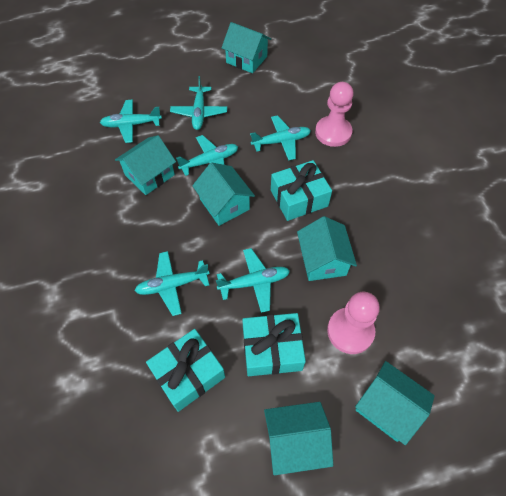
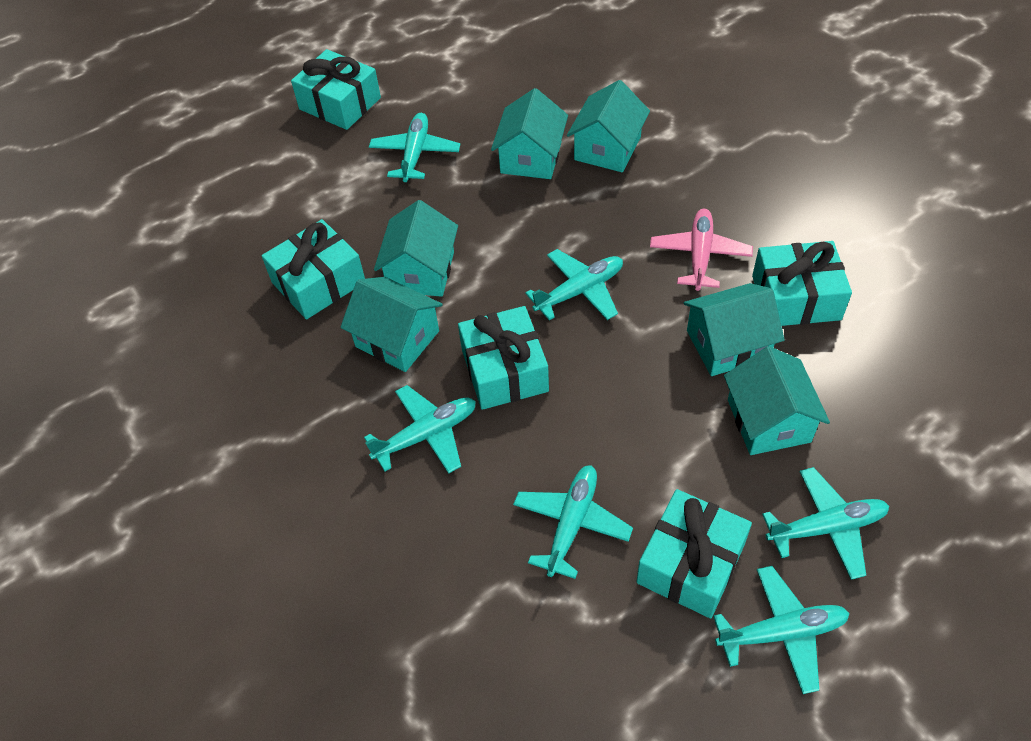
pink pawn: 2 -> 0
pink plane: 0 -> 1
turquoise gift: 3 -> 5

